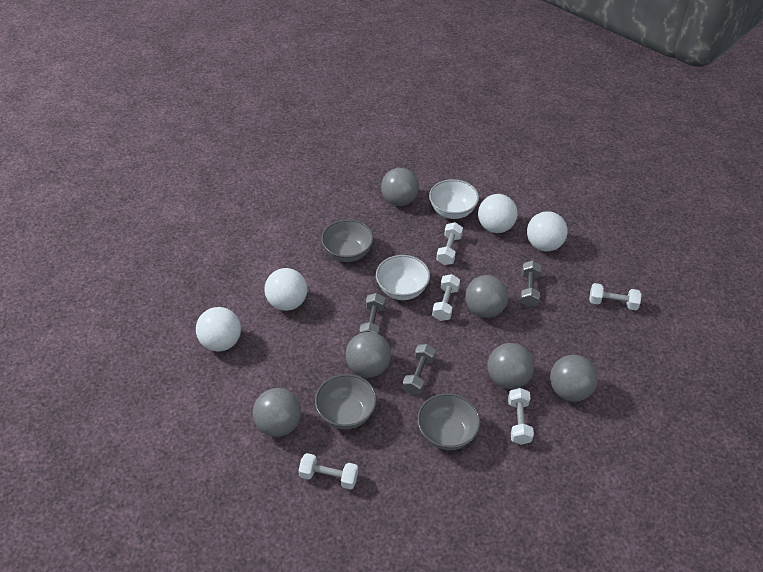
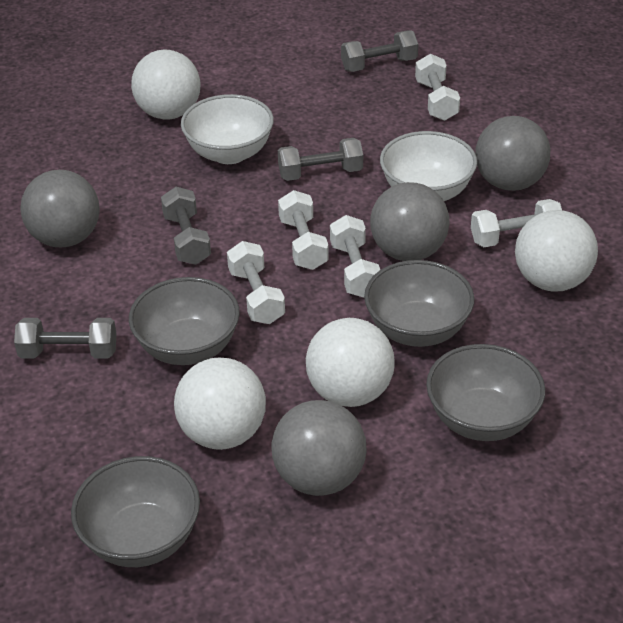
grey ball: 6 -> 4
grey bowl: 3 -> 4
grey dumbbell: 3 -> 4

